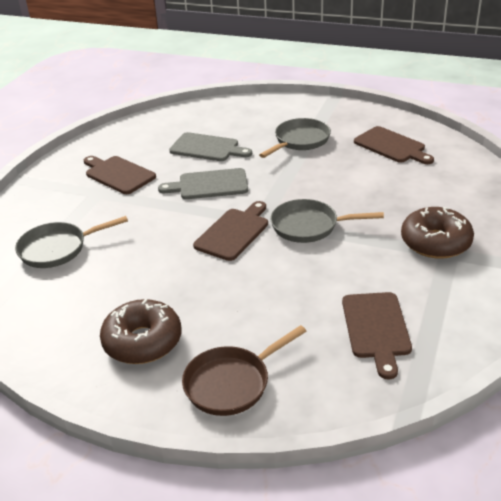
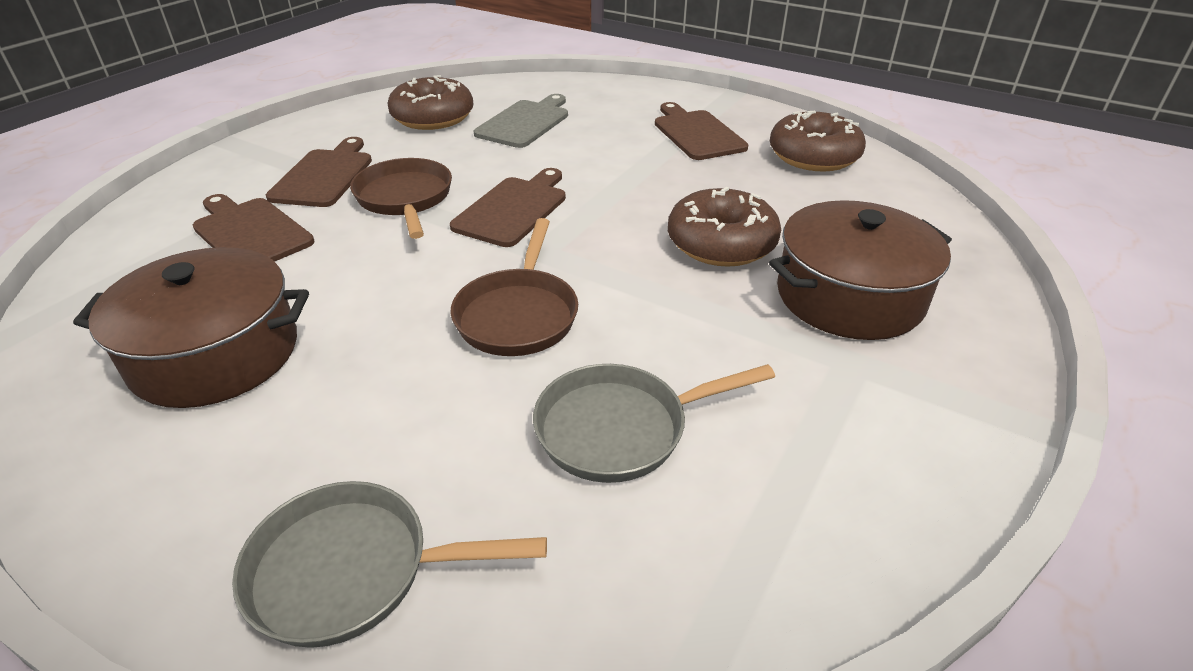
brown donut: 2 -> 3
brown pan: 1 -> 2
brown pot: 0 -> 2
grey cutting board: 2 -> 1
grey pan: 3 -> 2

